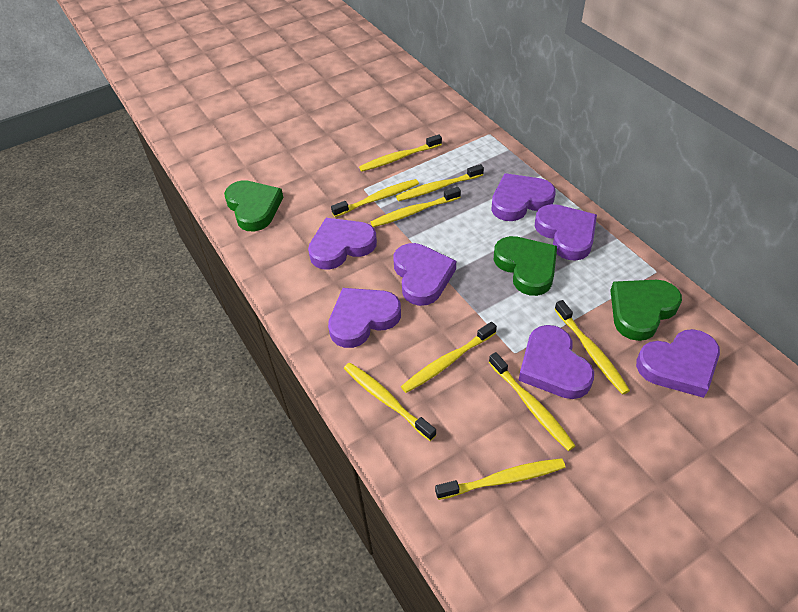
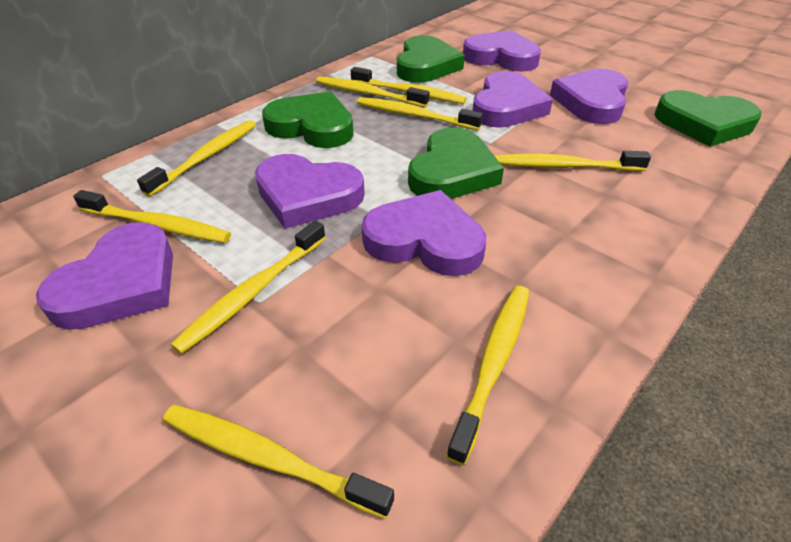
green heart: 3 -> 4
purple heart: 7 -> 6

